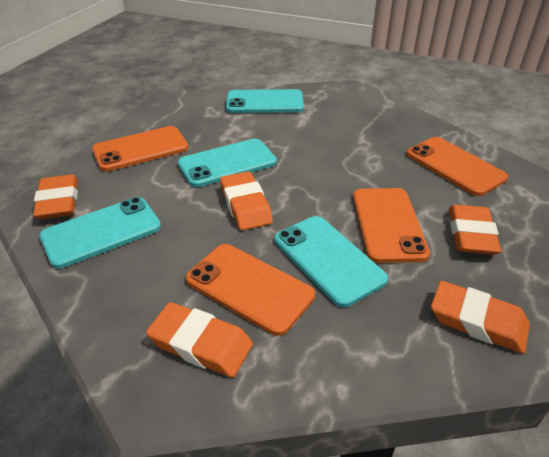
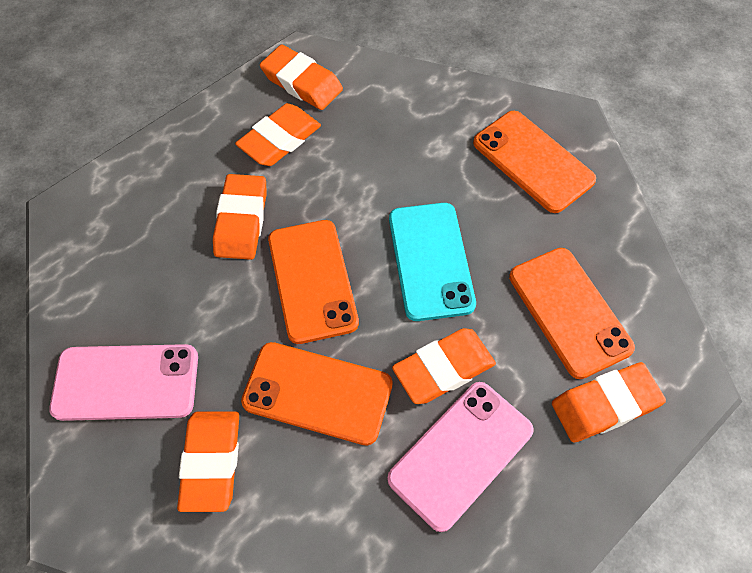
orange eraser: 5 -> 6
pink phone: 0 -> 2
turquoise phone: 4 -> 1

